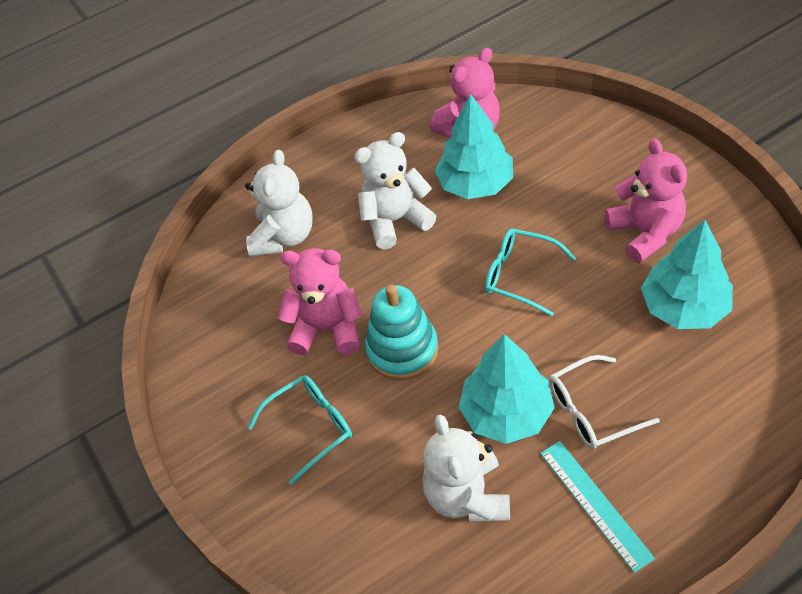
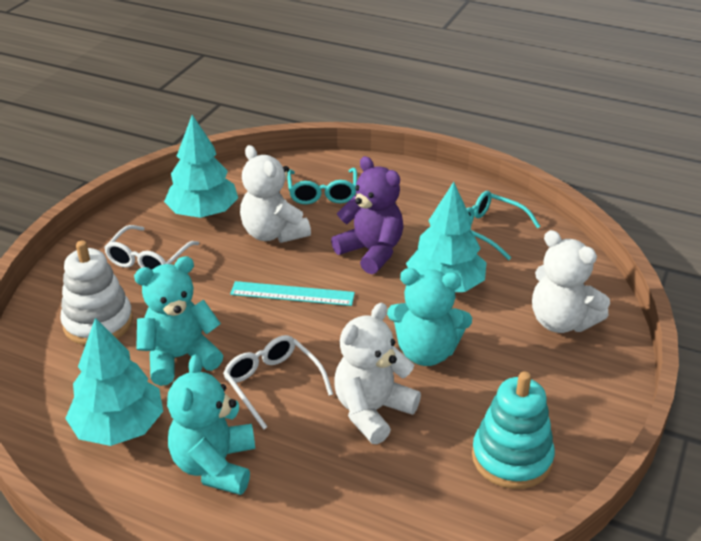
pink teddy bear: 3 -> 0
purple teddy bear: 0 -> 1
turquoise teddy bear: 0 -> 3
white glasses: 1 -> 2
white stacking toy: 0 -> 1

